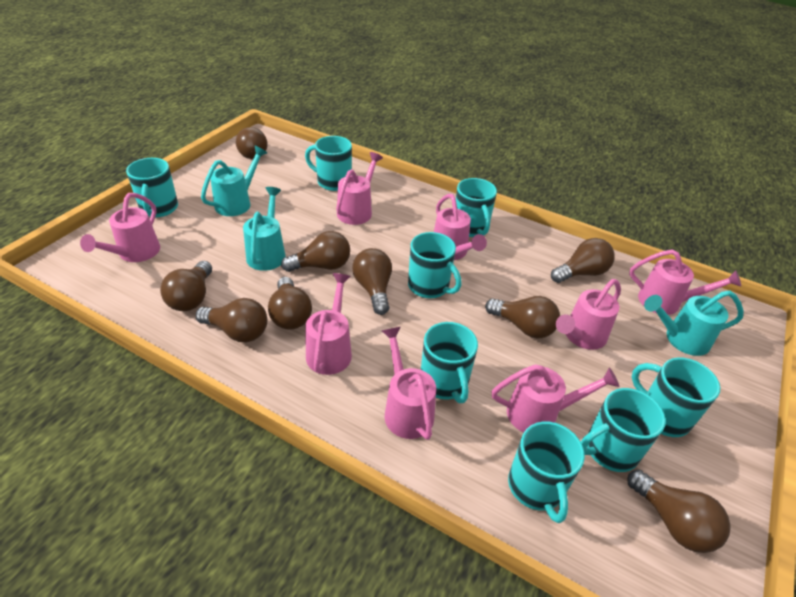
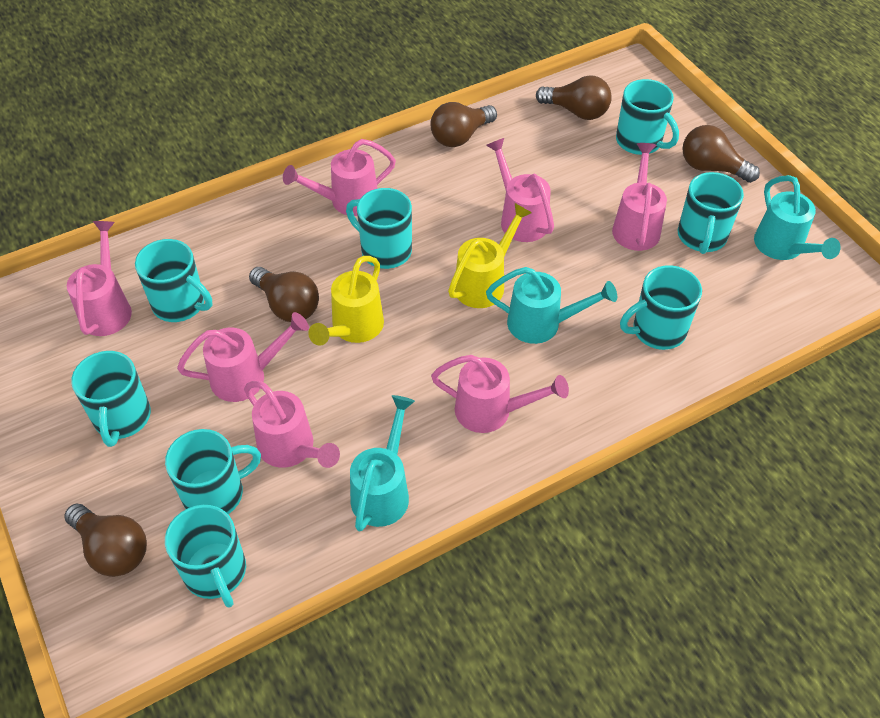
brown light bulb: 9 -> 5
pink watering can: 8 -> 7
yellow watering can: 0 -> 2

